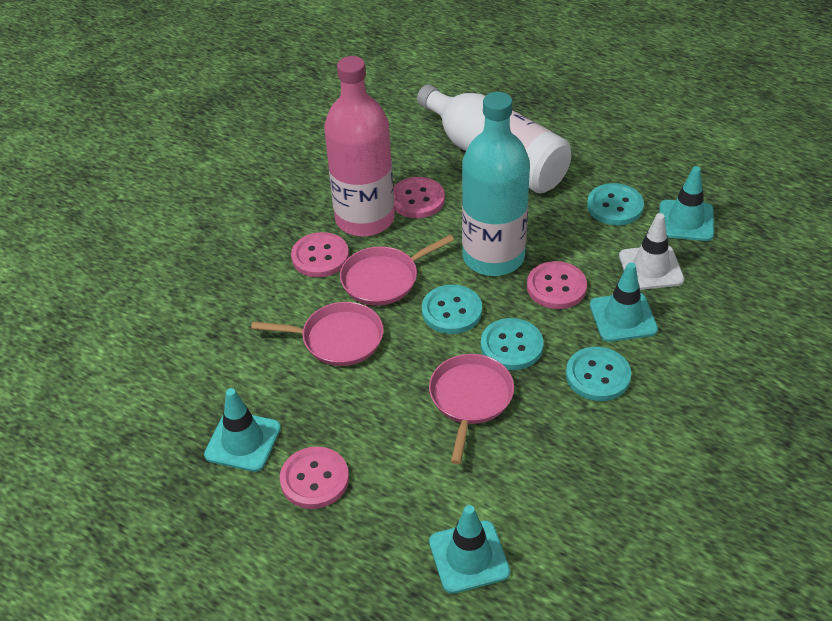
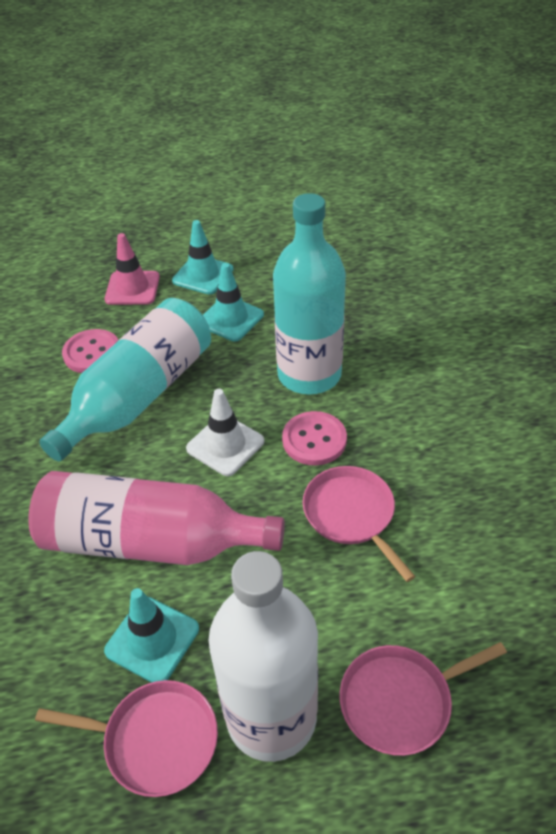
pink button: 4 -> 2
pink traffic cone: 0 -> 1
turquoise bottle: 1 -> 2
turquoise button: 4 -> 0
turquoise traffic cone: 4 -> 3

